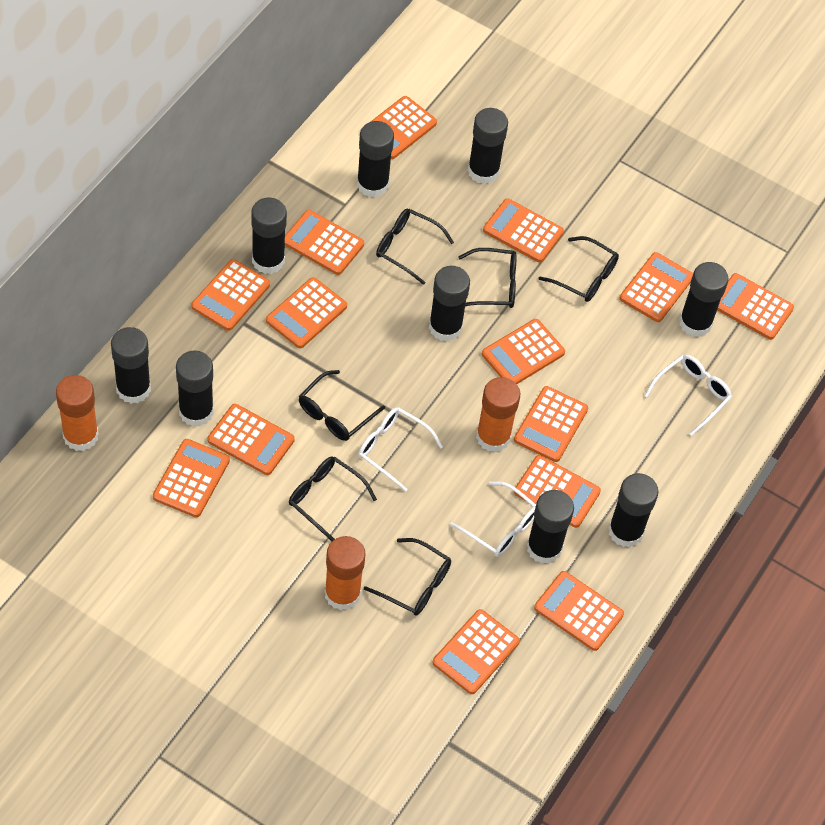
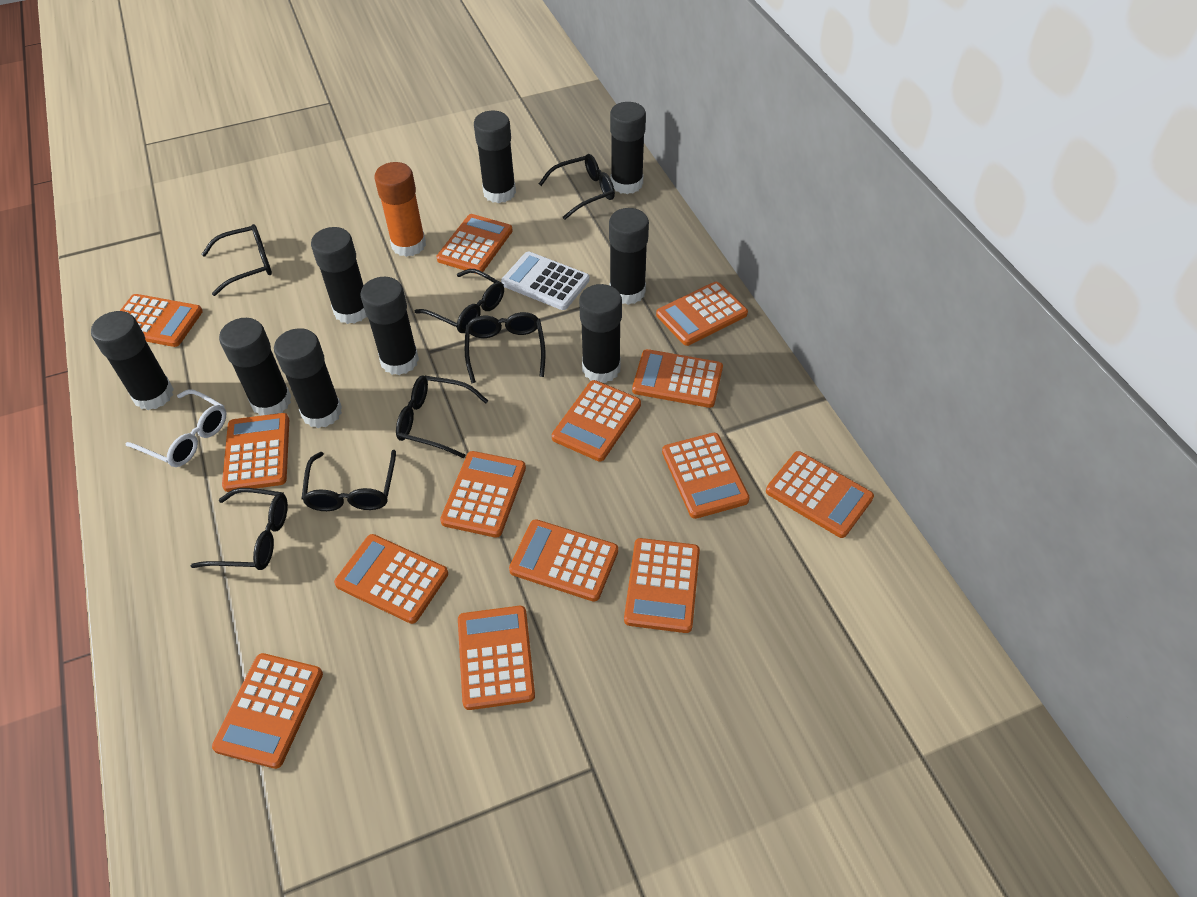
black glasses: 6 -> 7
orange glue stick: 3 -> 1
white calculator: 0 -> 1
white glasses: 3 -> 1

